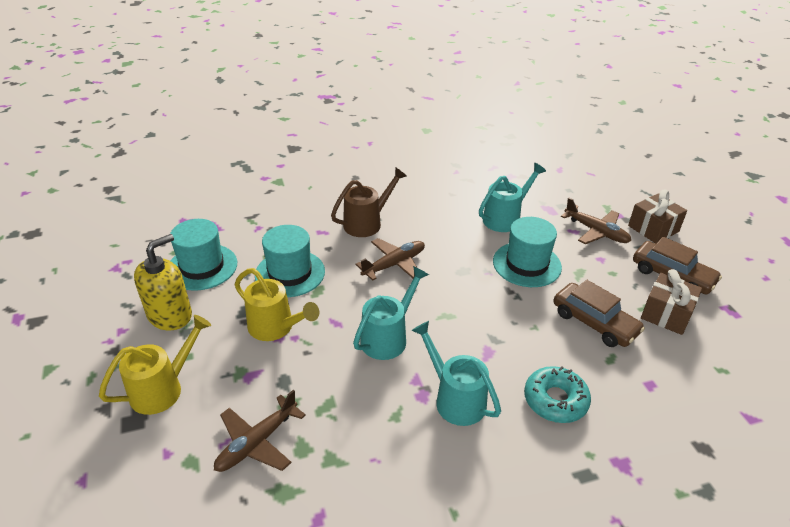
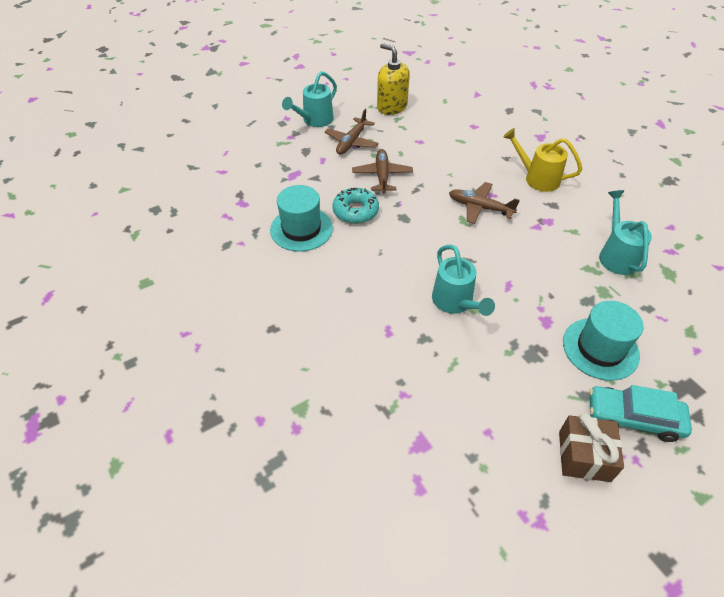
brown car: 2 -> 0
brown gift: 2 -> 1
brown watering can: 1 -> 0
turquoise car: 0 -> 1
turquoise hat: 3 -> 2
yellow watering can: 2 -> 1

